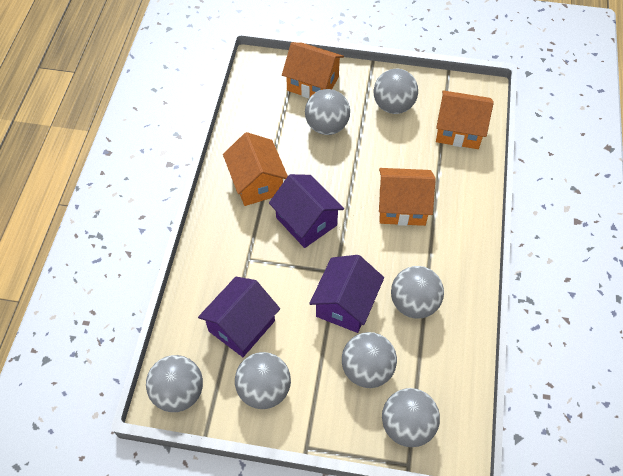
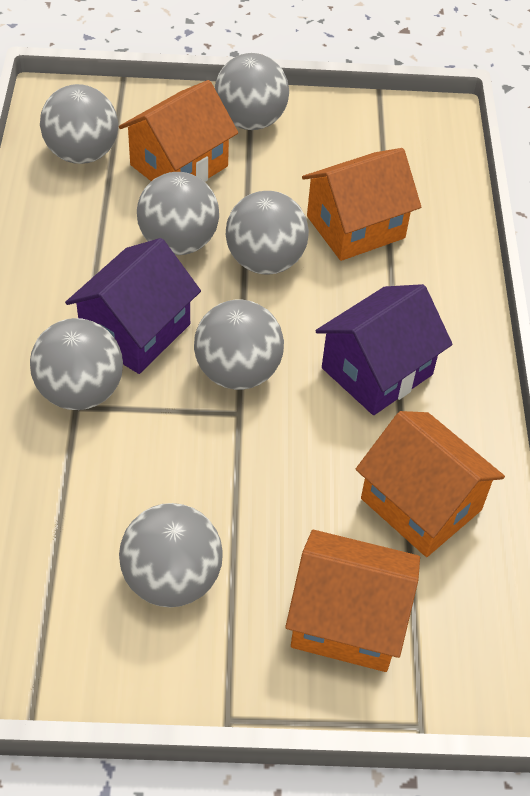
purple house: 3 -> 2

